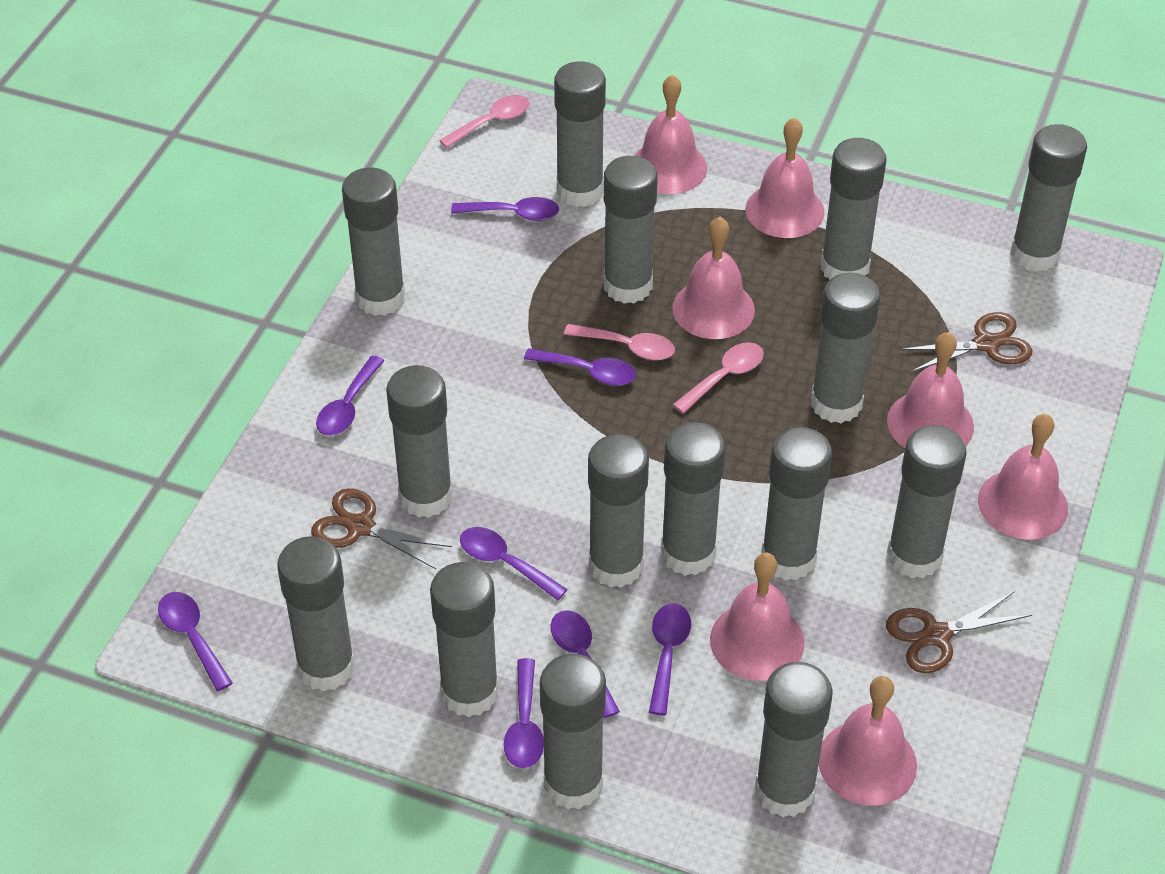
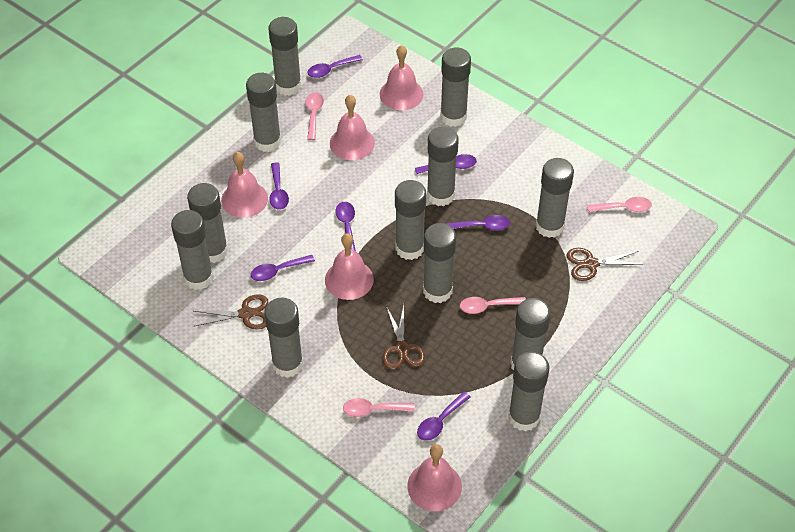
grey glue stick: 15 -> 12
pink bell: 7 -> 5
pink spoon: 3 -> 4
purple spoon: 8 -> 7

